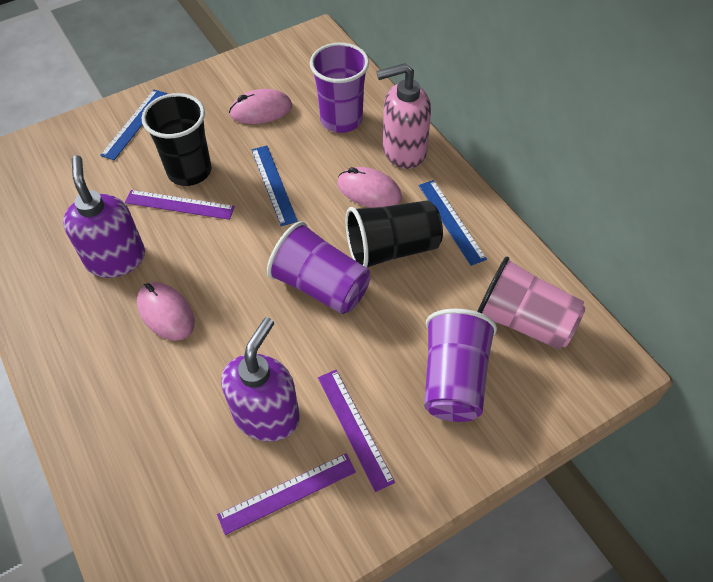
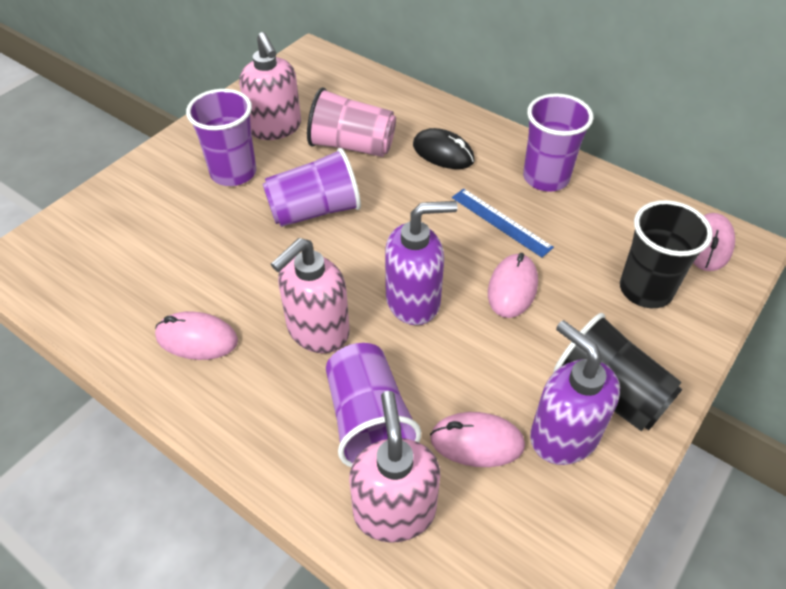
black mouse: 0 -> 1
blue ruler: 3 -> 1
pink mouse: 3 -> 4
pink soap dispenser: 1 -> 3
purple cup: 3 -> 4
purple ruler: 3 -> 0

